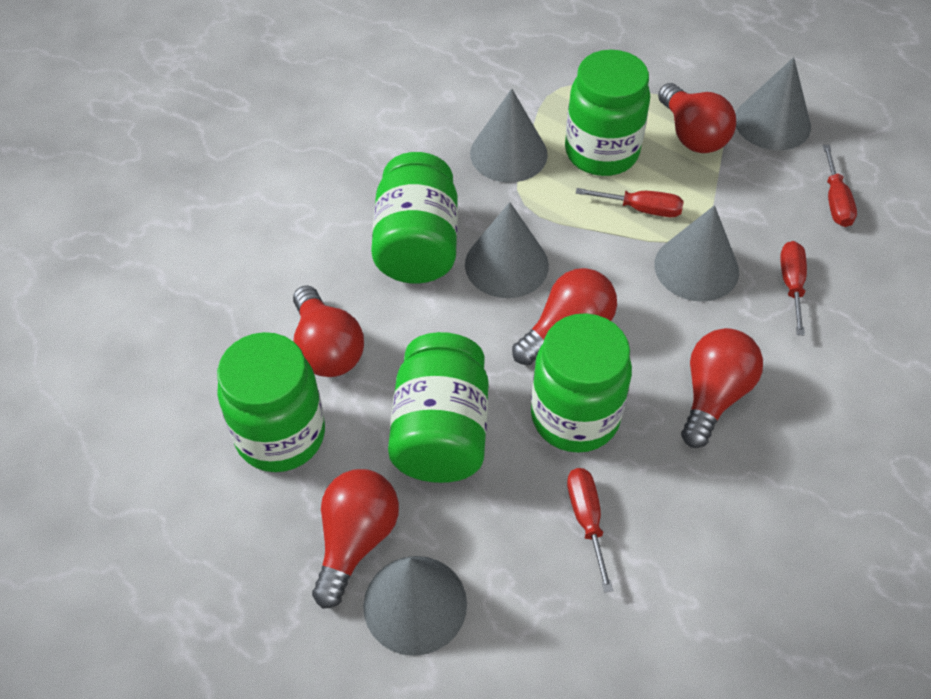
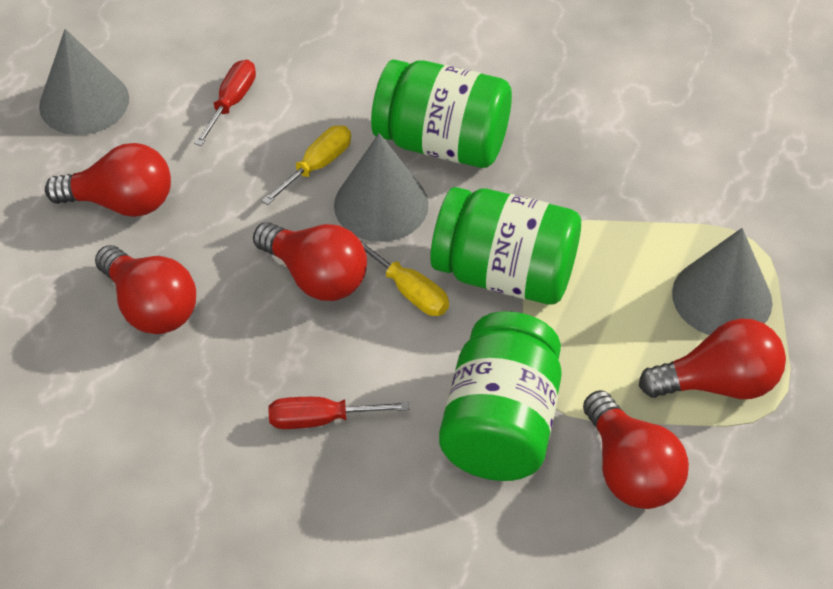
green jar: 5 -> 3
grey cone: 5 -> 3
red screwdriver: 4 -> 2
yellow screwdriver: 0 -> 2

